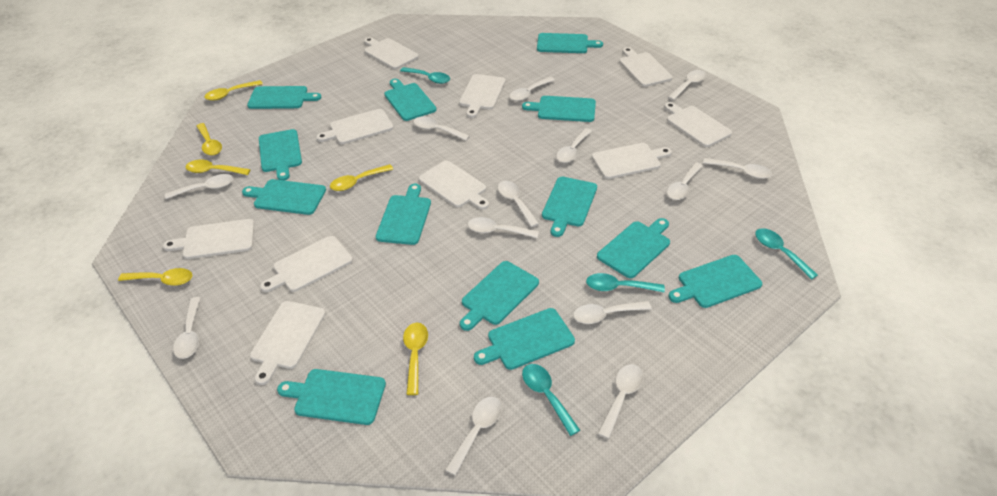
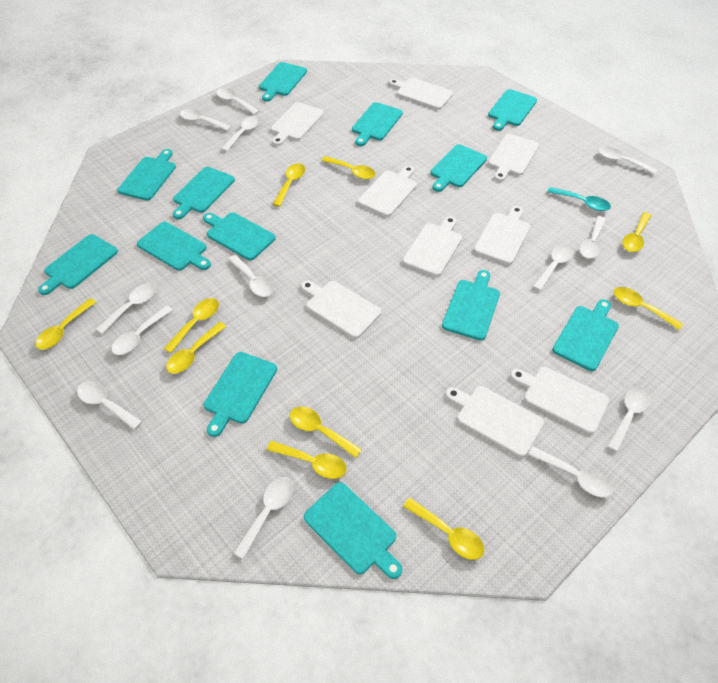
turquoise spoon: 4 -> 1
white cutting board: 10 -> 9
yellow spoon: 6 -> 10

